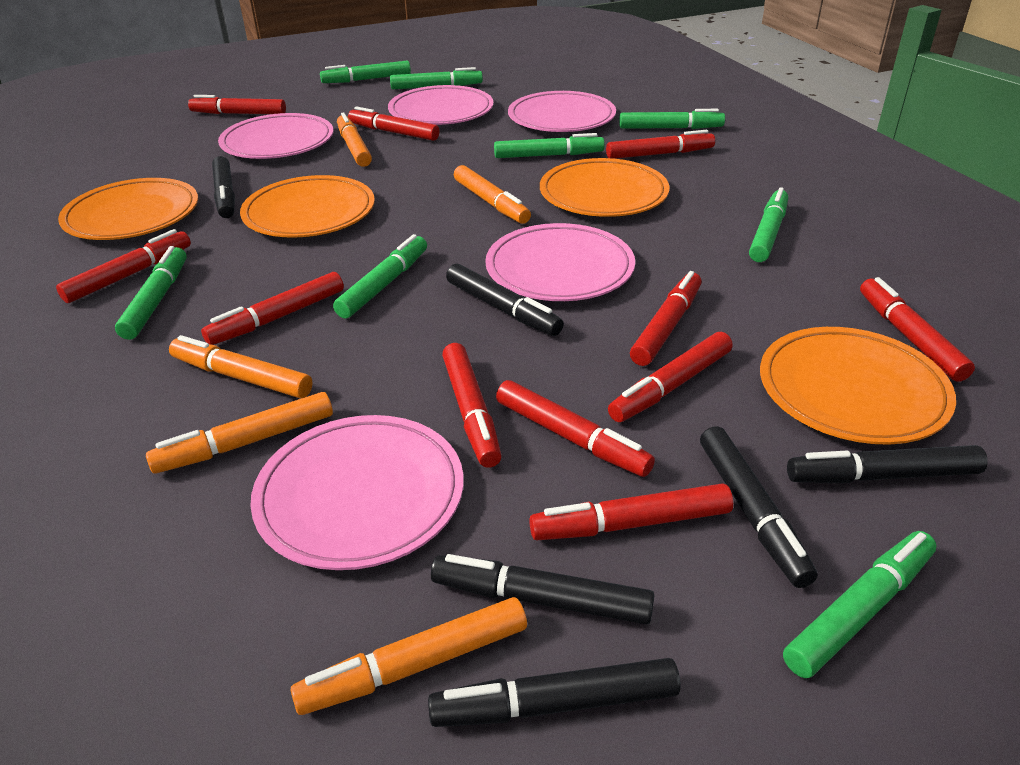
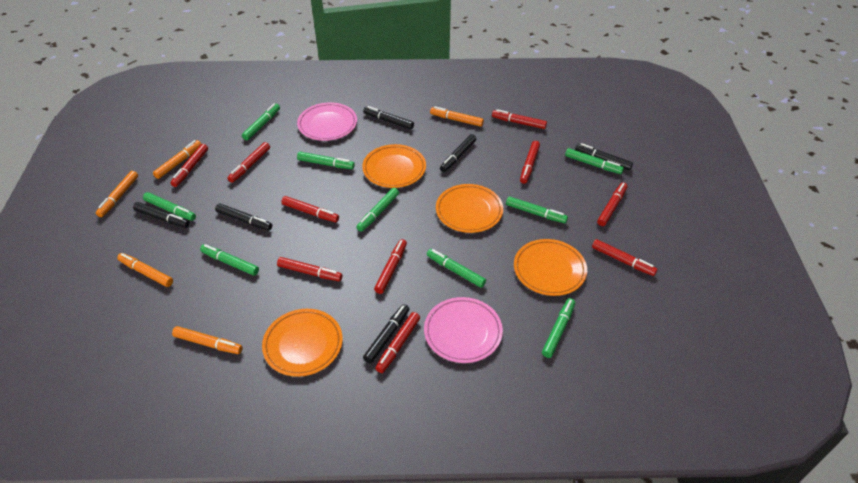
green marker: 8 -> 9
pink plate: 5 -> 2
red marker: 11 -> 10

